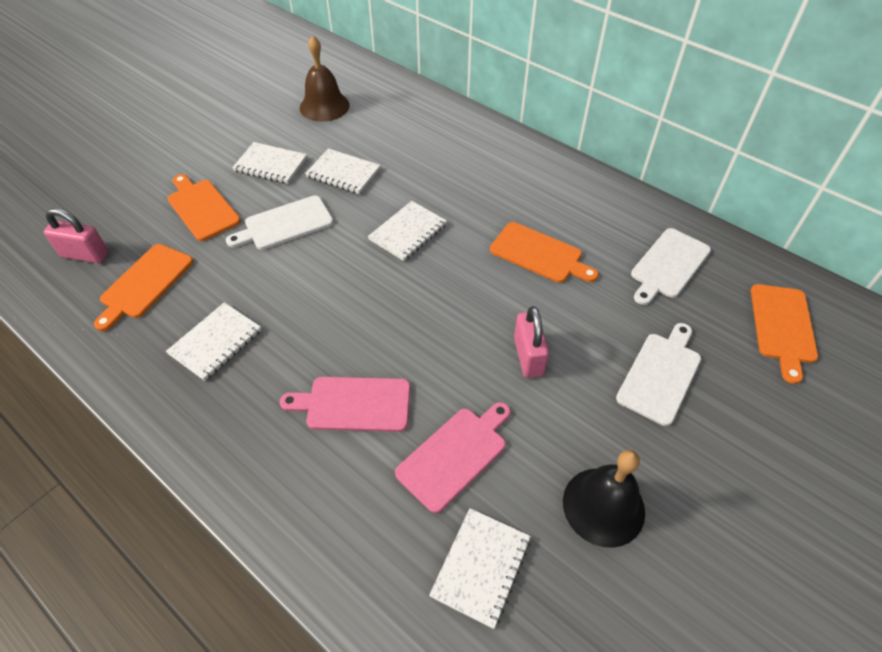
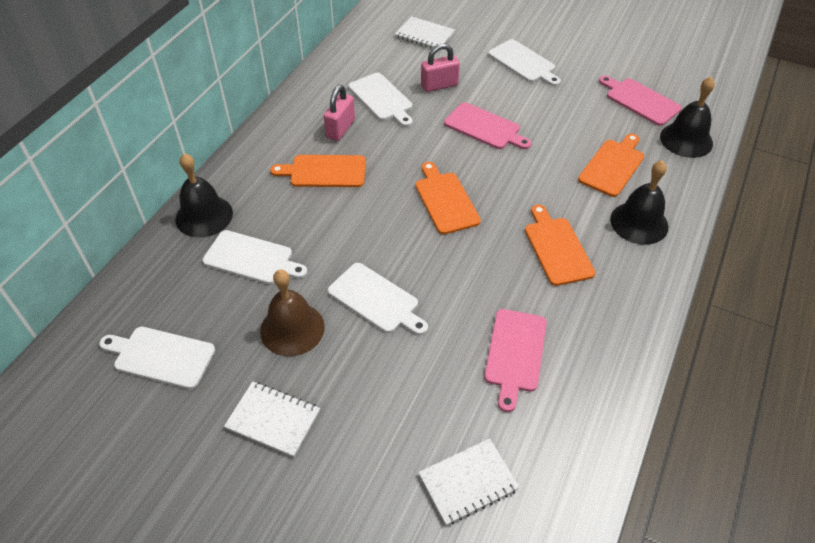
black bell: 1 -> 3
pink cutting board: 2 -> 3
white cutting board: 3 -> 5
white notebook: 5 -> 3

